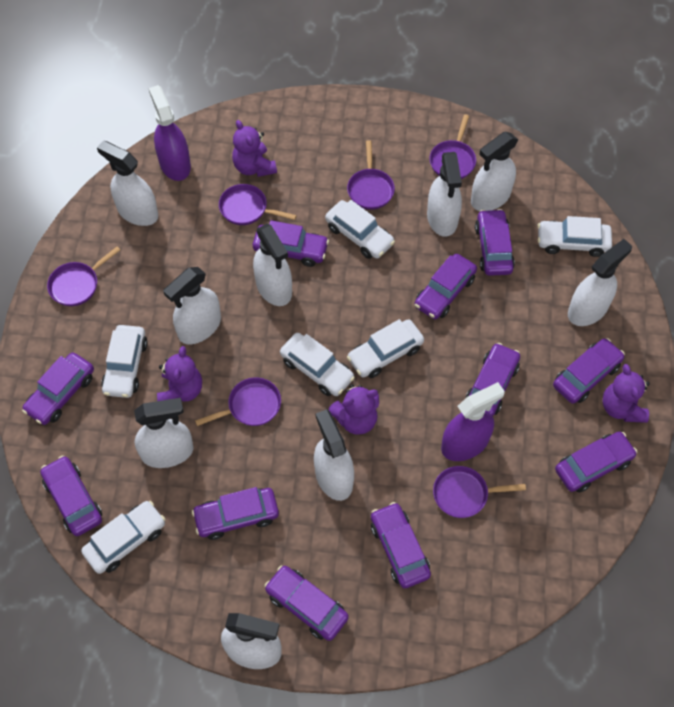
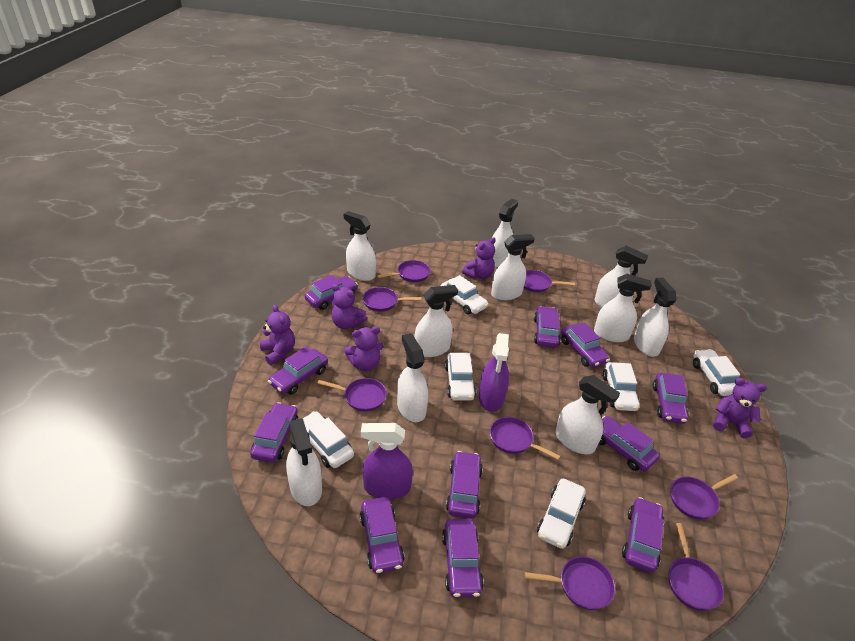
purple pan: 6 -> 8
purple teddy bear: 4 -> 5
white spray bottle: 9 -> 10

